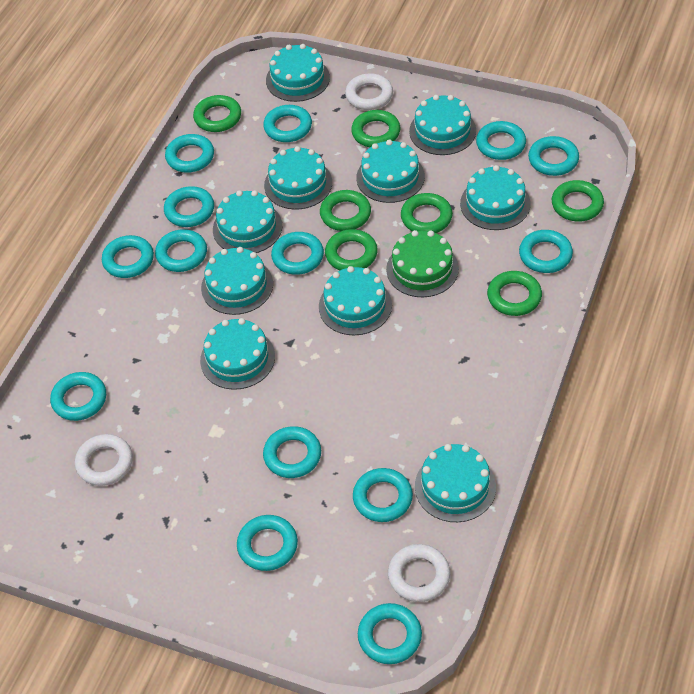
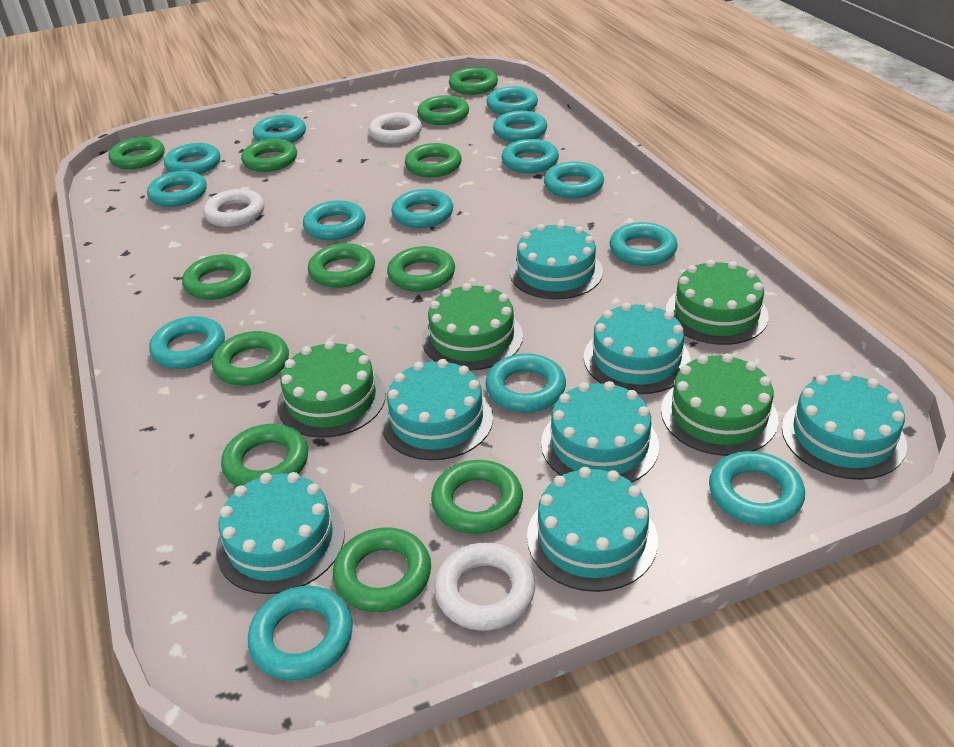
green cake: 1 -> 4
green ring: 7 -> 12
turquoise cake: 10 -> 7

